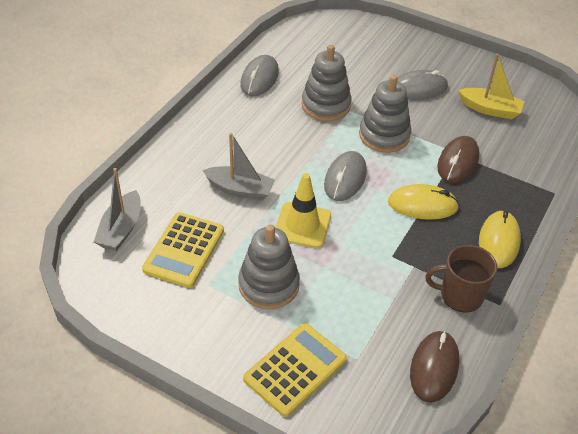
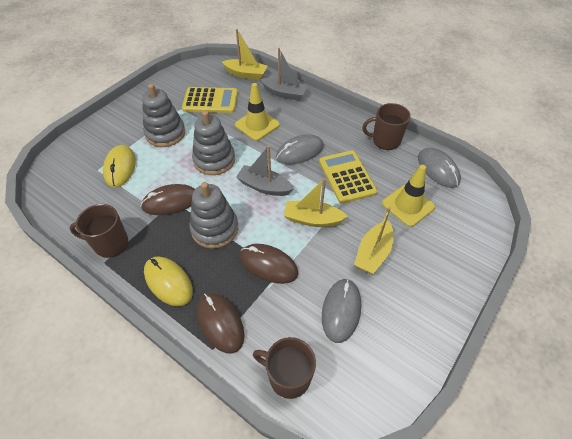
brown mouse: 2 -> 3
brown mug: 1 -> 3
yellow boat: 1 -> 3
yellow traffic cone: 1 -> 2

